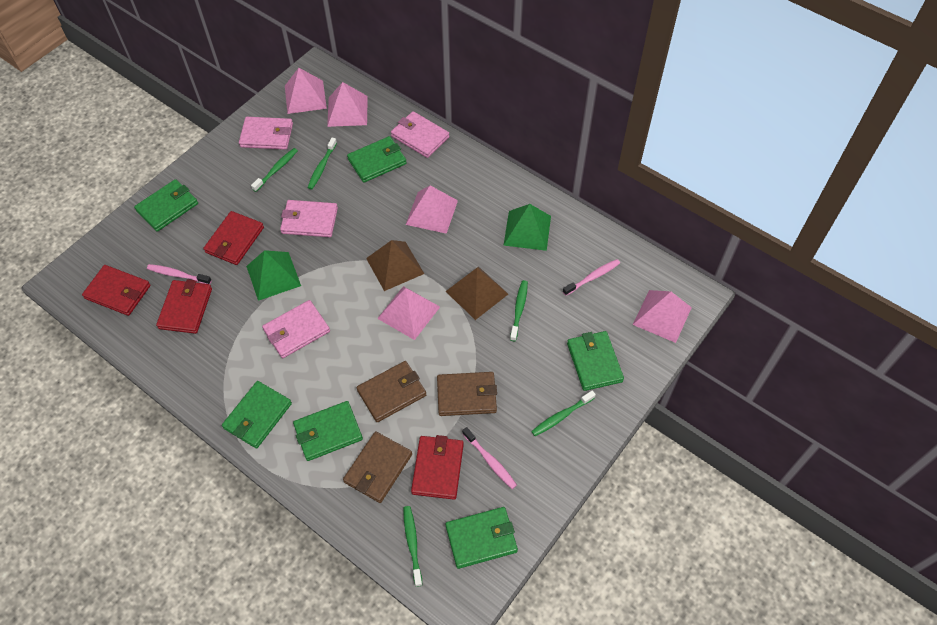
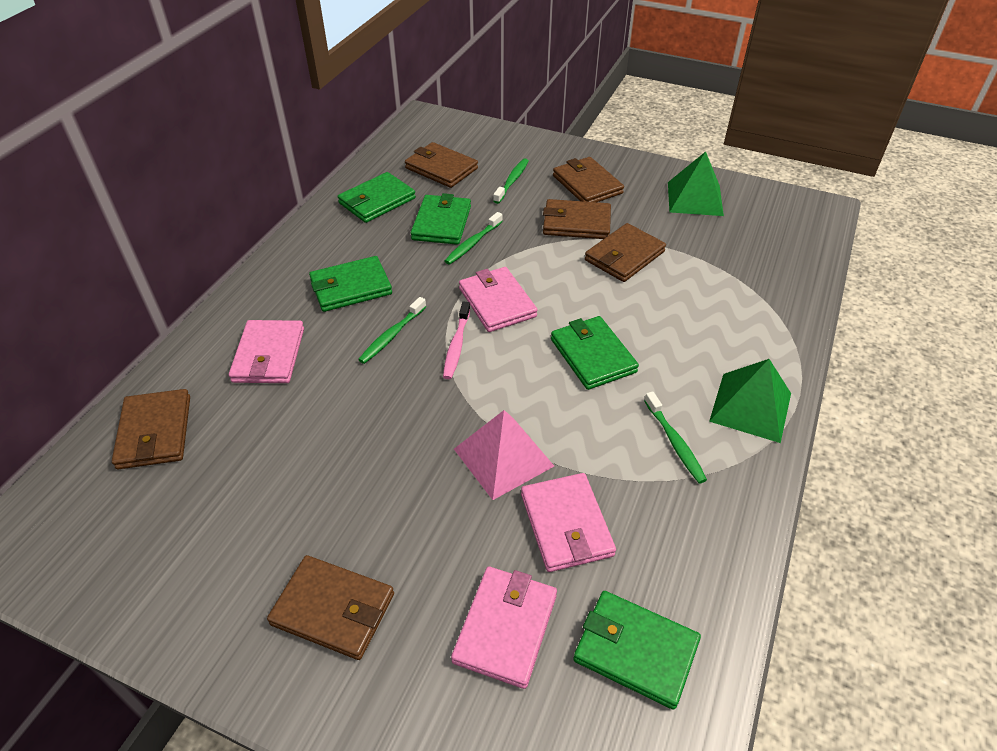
brown pyramid: 2 -> 0
brown wallet: 3 -> 6
green toothbrush: 5 -> 4
green wallet: 6 -> 5
pink pyramid: 5 -> 1
pink toothbrush: 3 -> 1
red wallet: 4 -> 0

